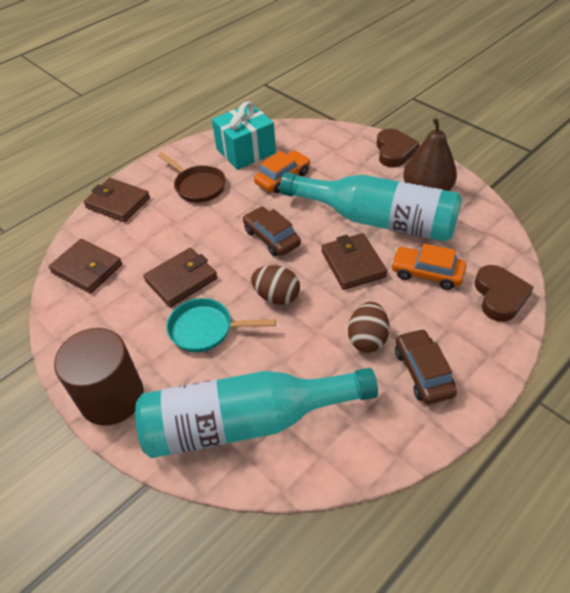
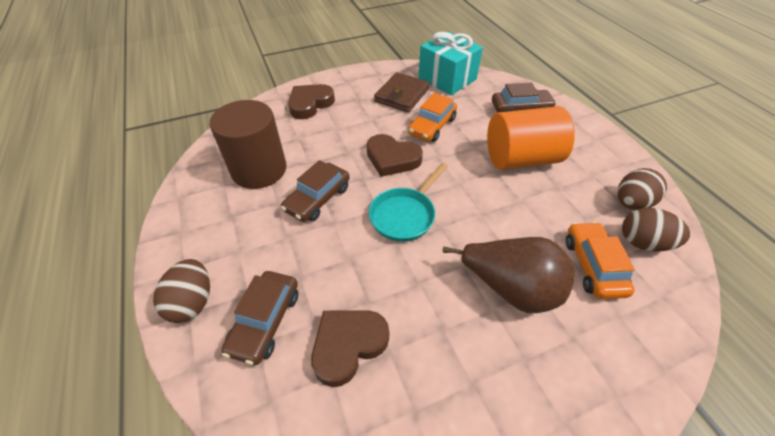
brown car: 2 -> 3
brown egg: 2 -> 3
brown heart: 2 -> 3
brown pan: 1 -> 0
brown wallet: 4 -> 1
orange cylinder: 0 -> 1
turquoise bottle: 2 -> 0

